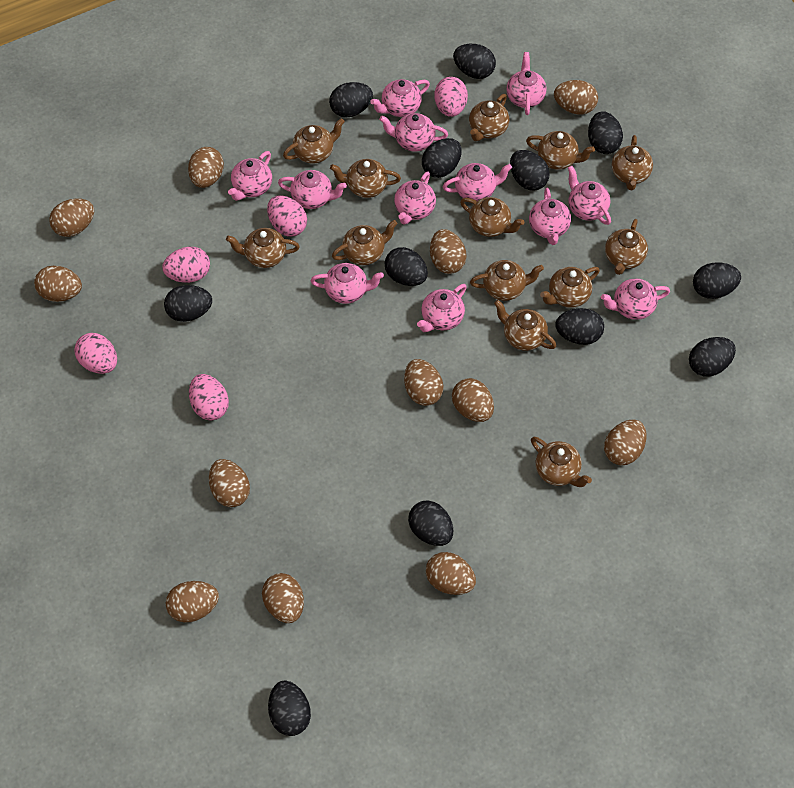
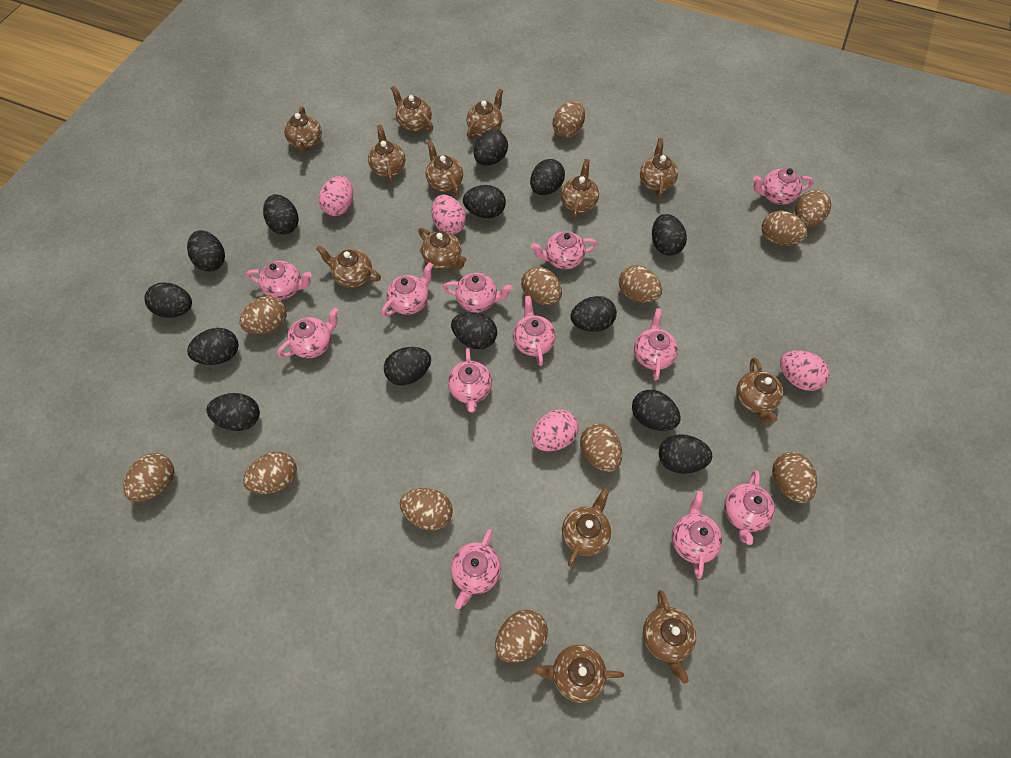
black egg: 12 -> 14
pink egg: 5 -> 4

